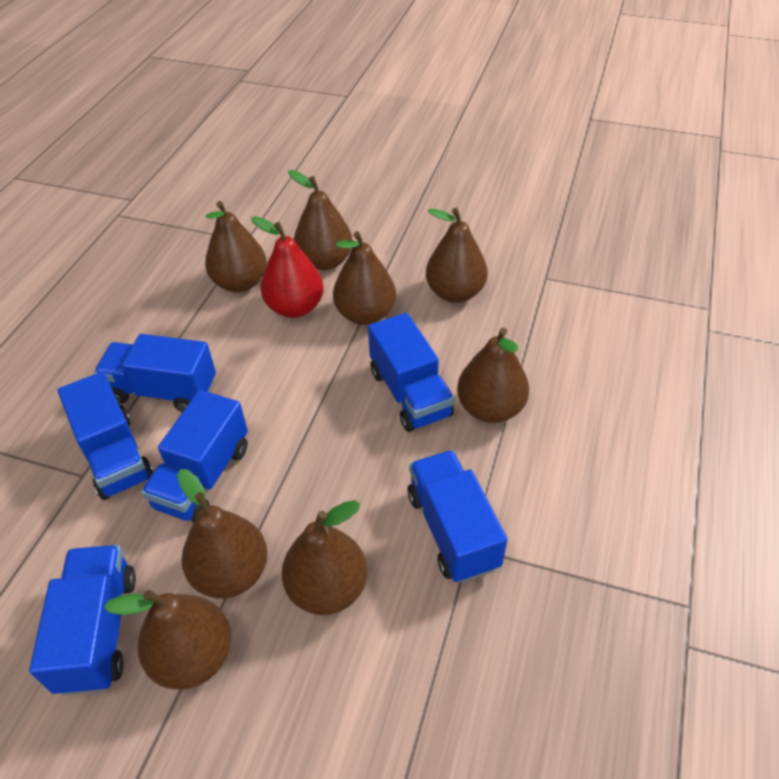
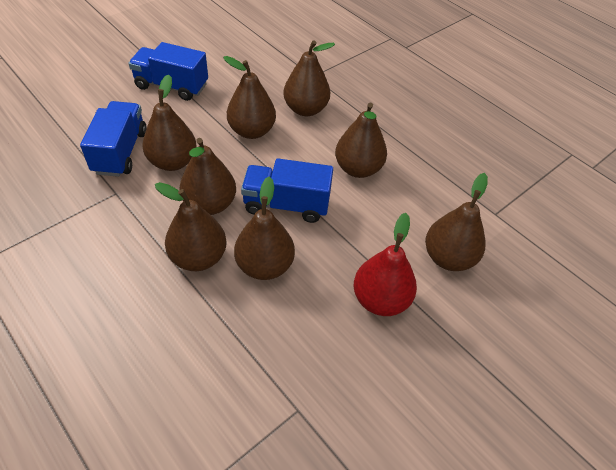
blue truck: 6 -> 3

